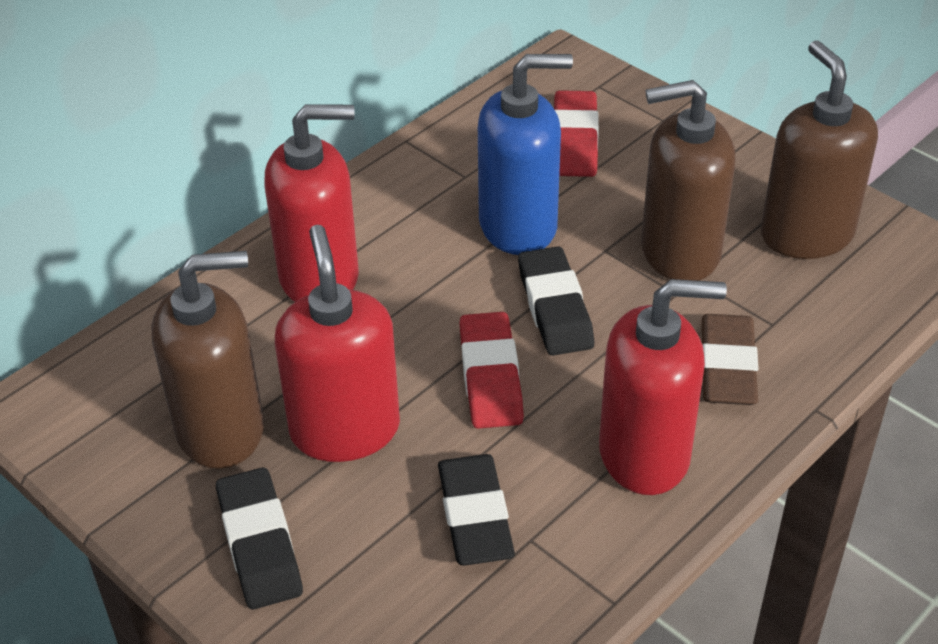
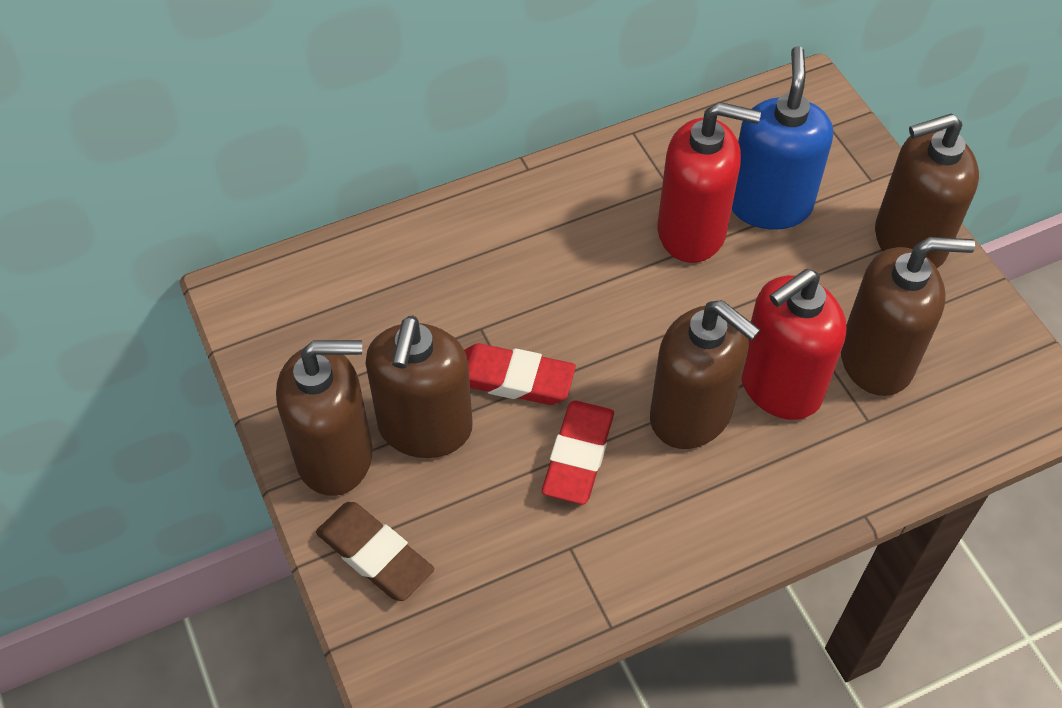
black eraser: 3 -> 0
brown soap dispenser: 3 -> 5
red soap dispenser: 3 -> 2

